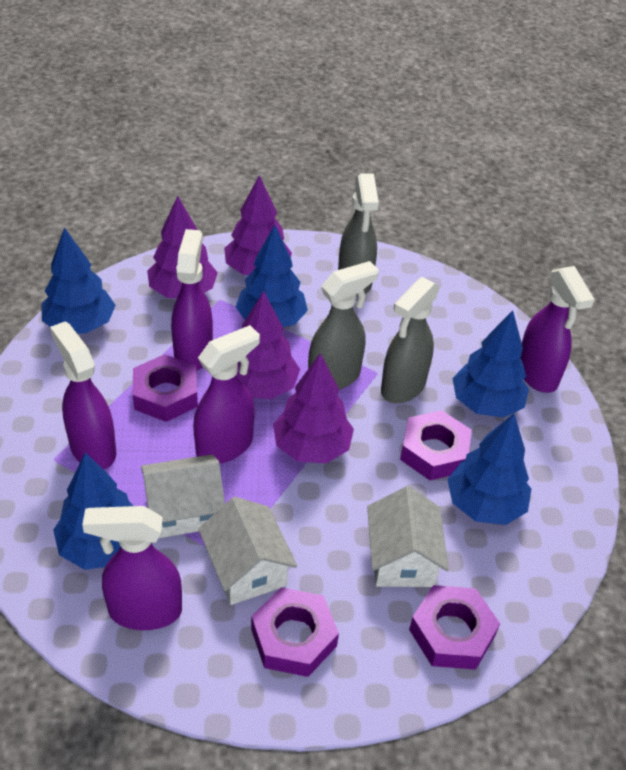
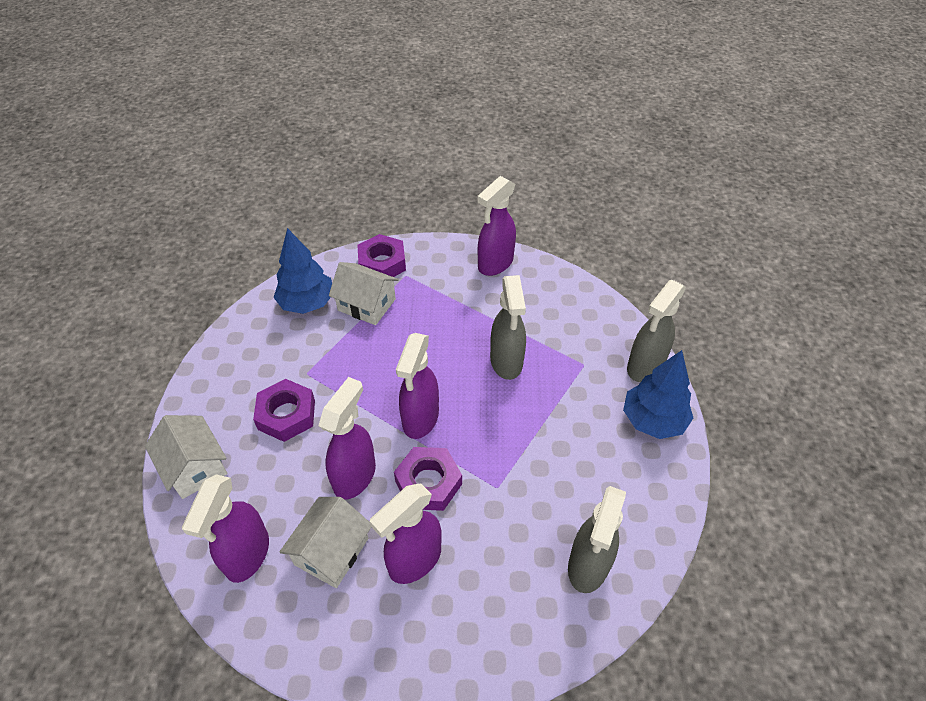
blue tree: 5 -> 2
purple nut: 4 -> 3
purple tree: 4 -> 0

